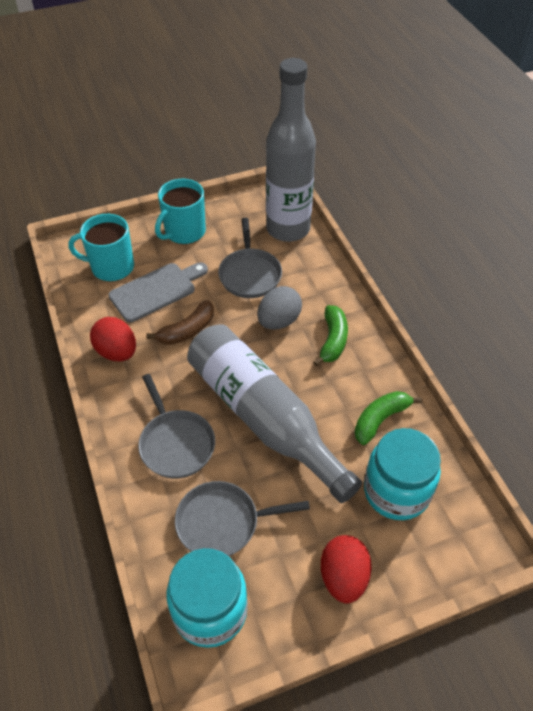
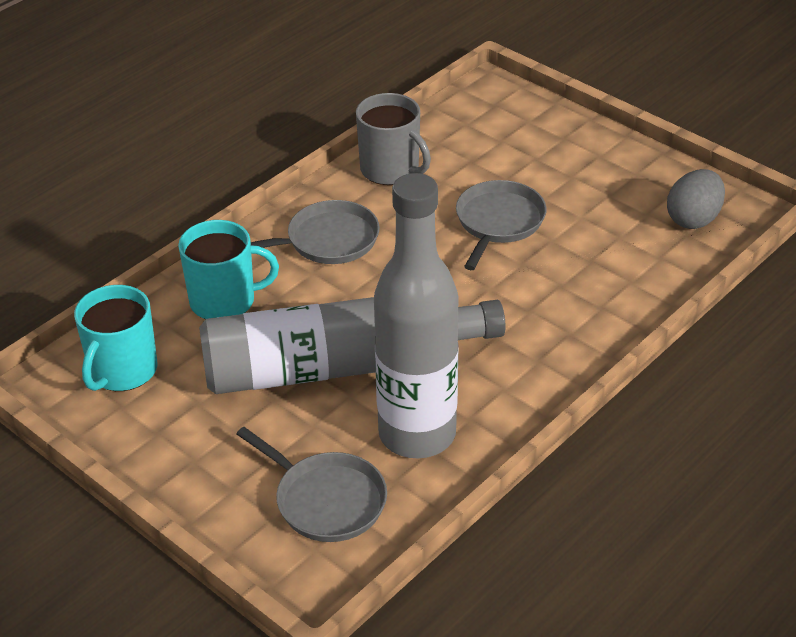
brown banana: 1 -> 0
green banana: 2 -> 0
grey cutting board: 1 -> 0
grey mug: 0 -> 1
red egg: 2 -> 0
turquoise jar: 2 -> 0

